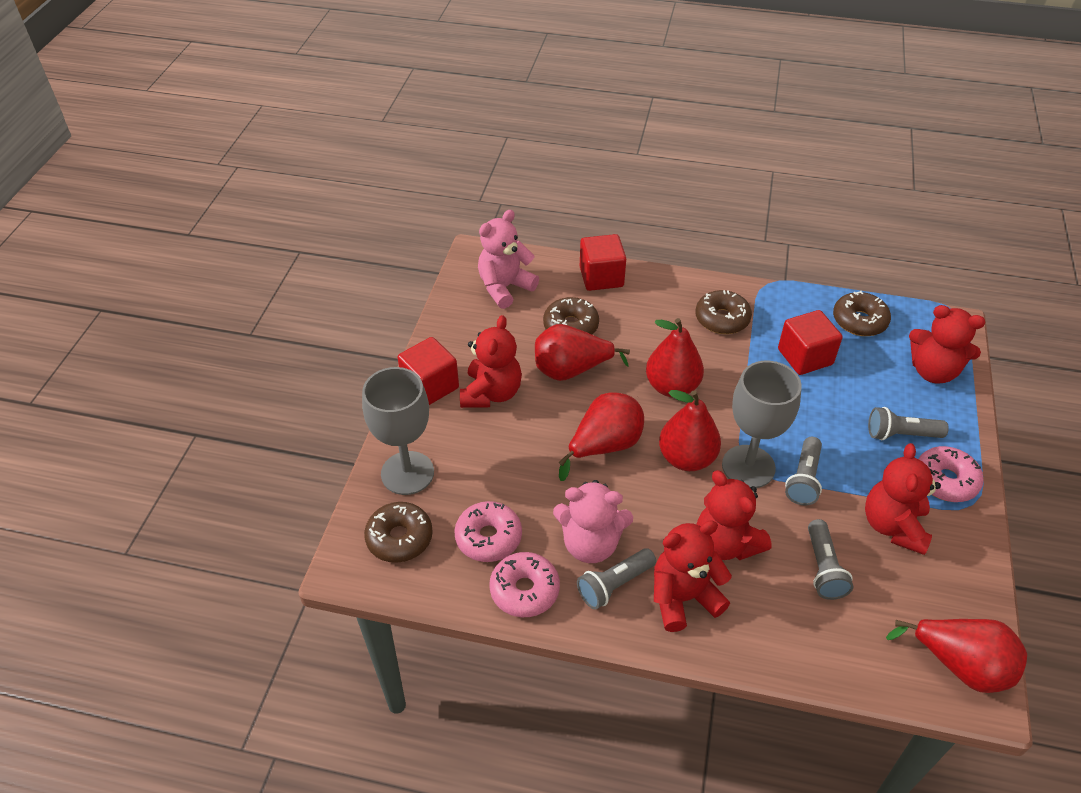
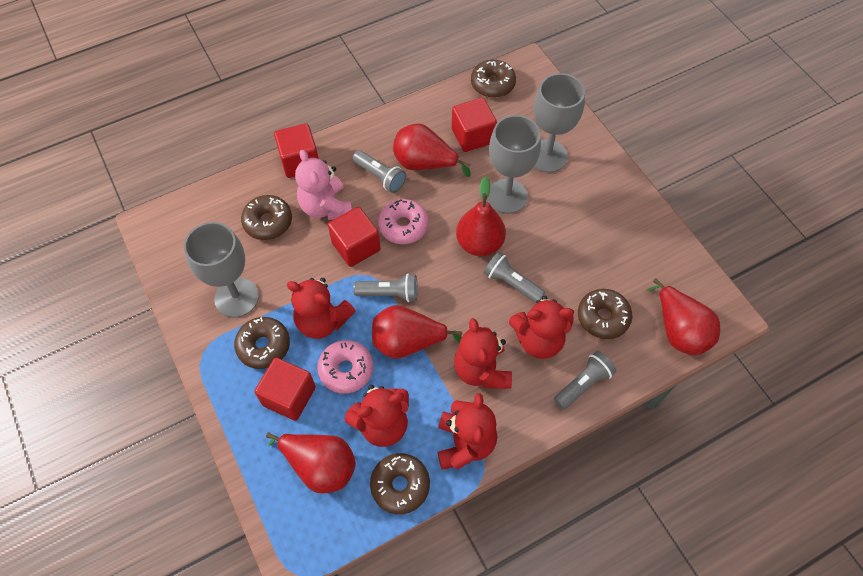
brown donut: 4 -> 5
grey goblet: 2 -> 3
pink donut: 3 -> 2
pink teddy bear: 2 -> 1
red cube: 3 -> 4

